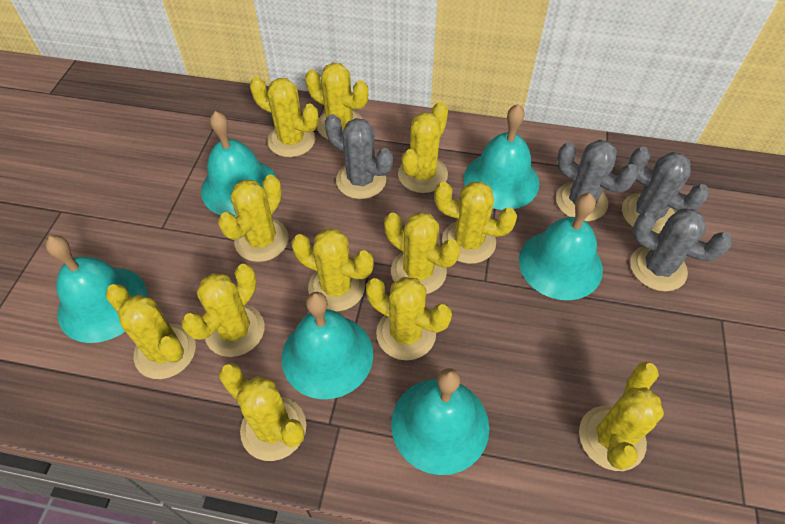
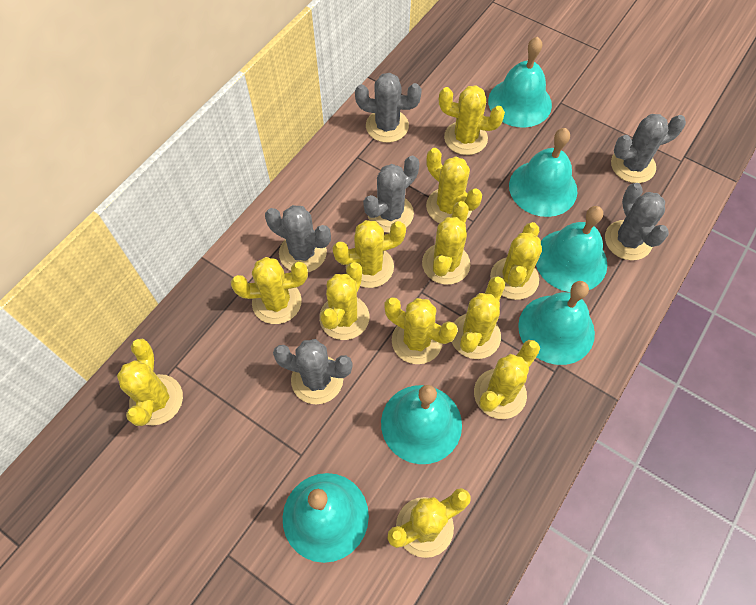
grey cactus: 4 -> 6

